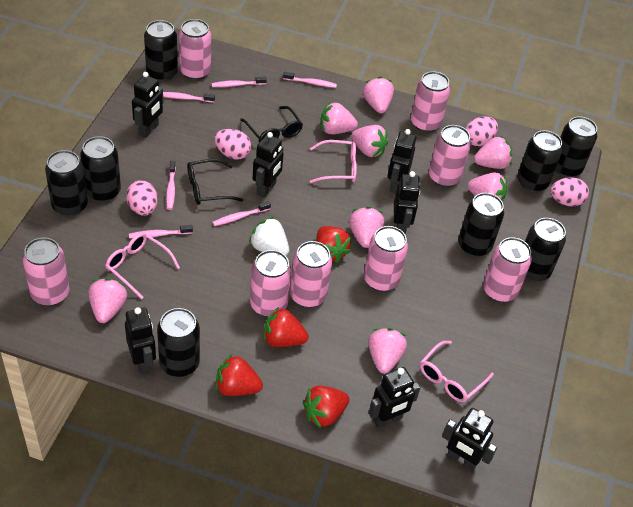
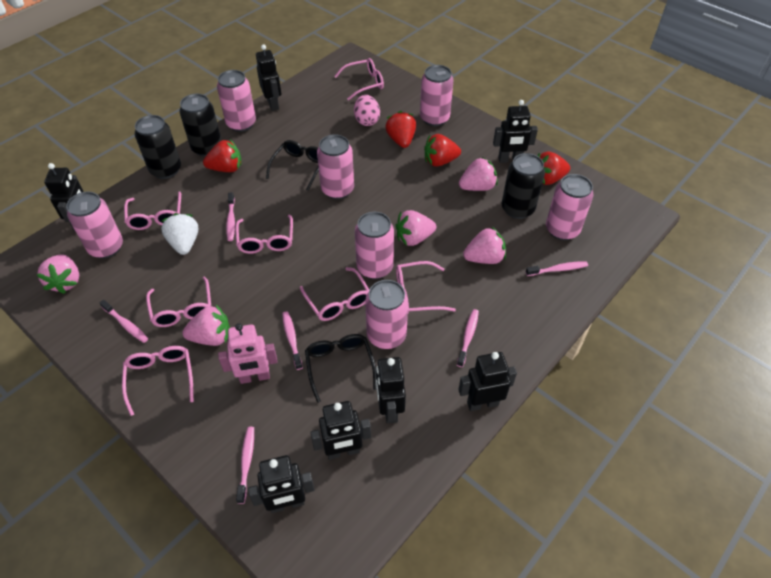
black can: 8 -> 3
pink can: 8 -> 7
pink egg: 4 -> 1
pink glasses: 3 -> 7
pink robot: 0 -> 1
pink strawberry: 8 -> 5

